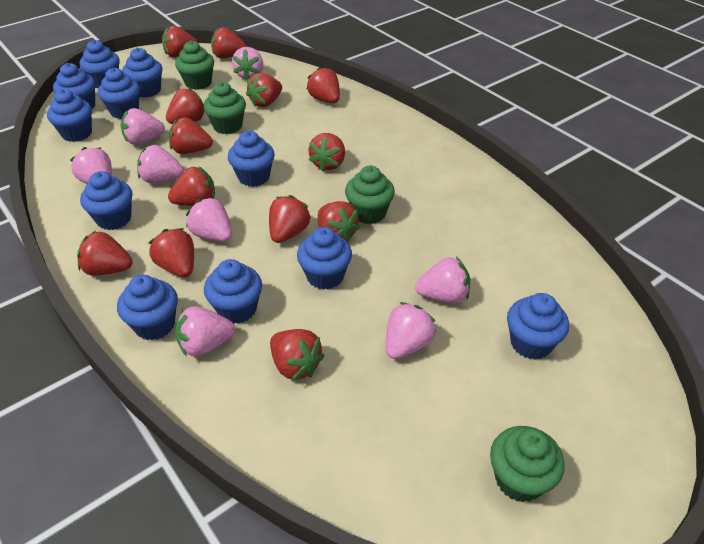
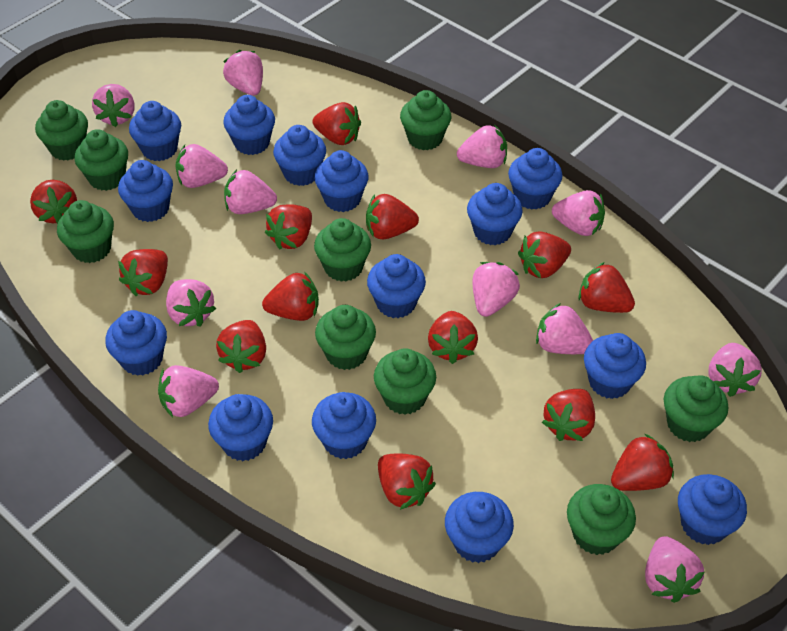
blue cupcake: 11 -> 14
green cupcake: 4 -> 9
pink strawberry: 8 -> 12

